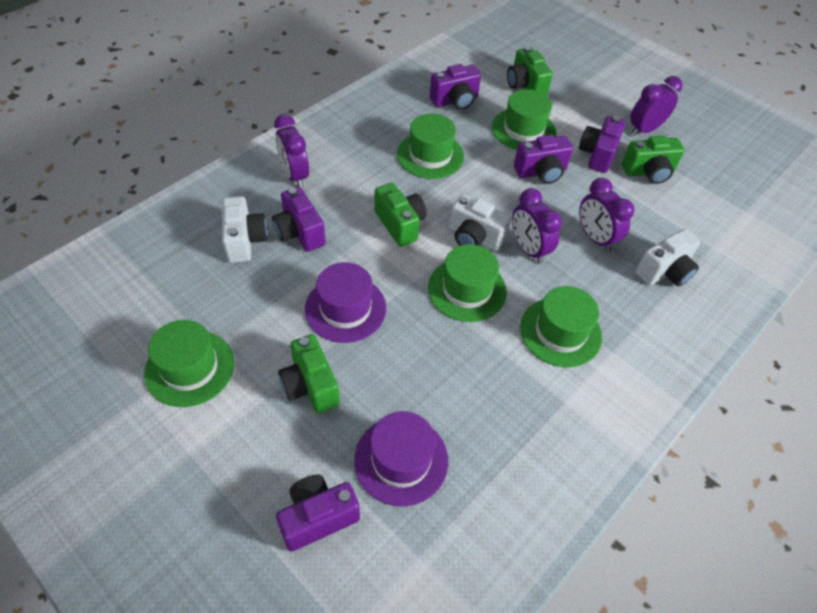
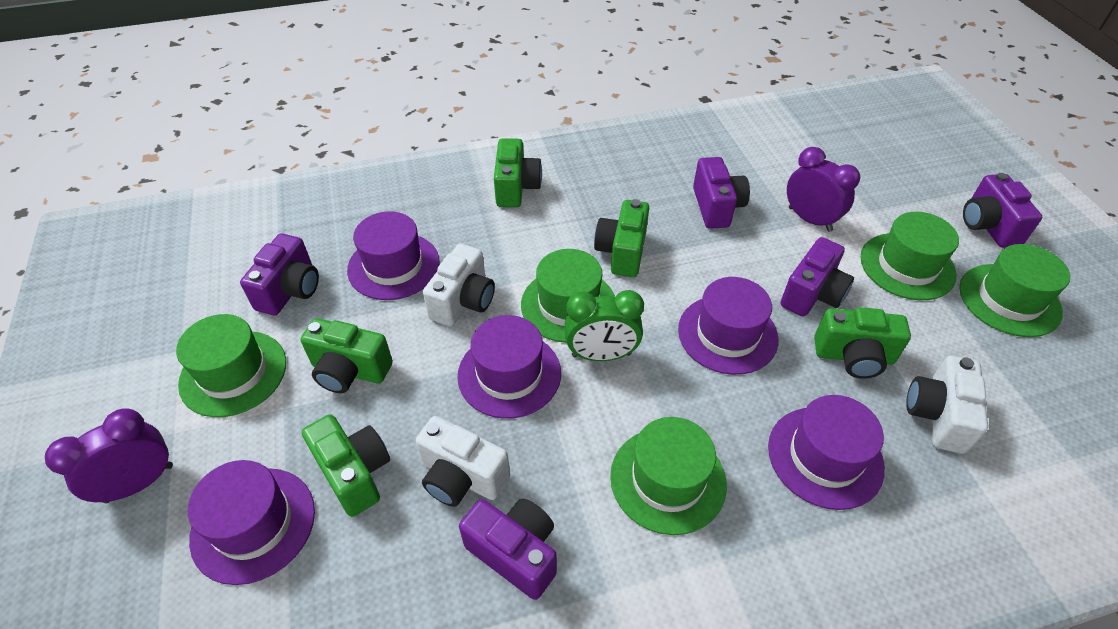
green camera: 4 -> 5
green clock: 0 -> 1
purple clock: 4 -> 2
purple hat: 2 -> 5

